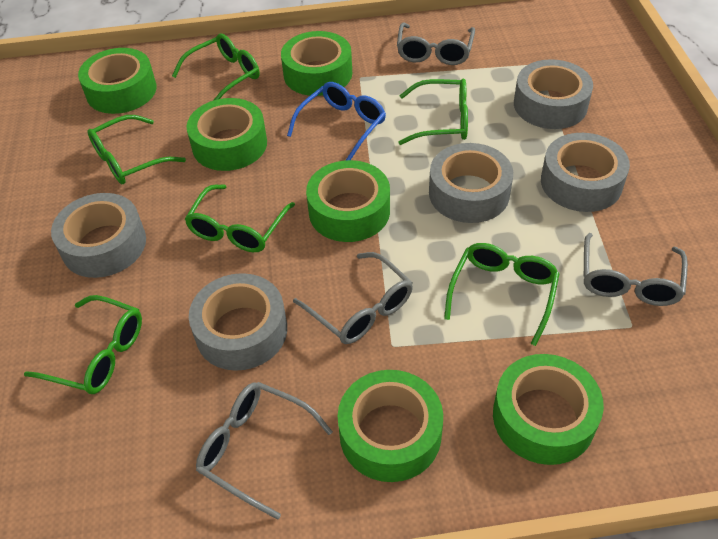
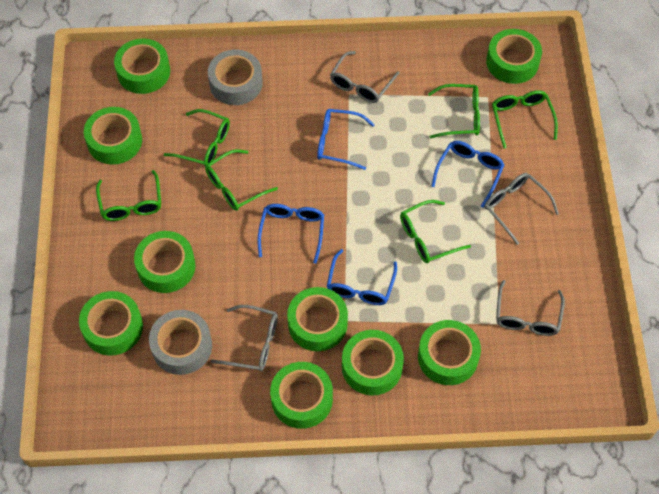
blue glasses: 1 -> 4
green tape: 6 -> 9
grey tape: 5 -> 2

